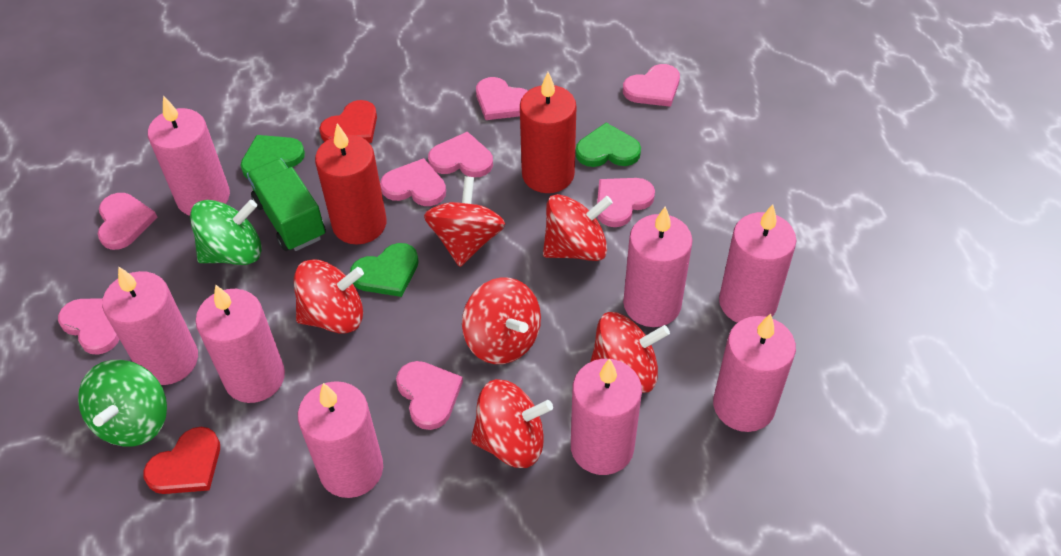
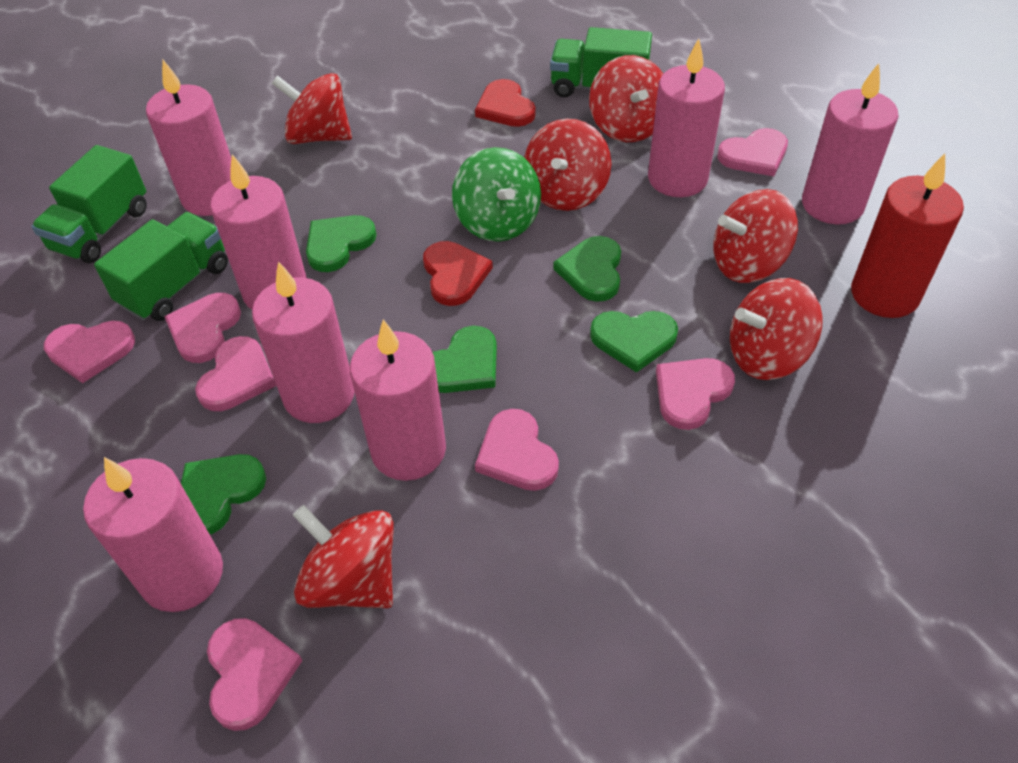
green heart: 3 -> 5
green spinning top: 2 -> 1
green truck: 1 -> 3
pink candle: 8 -> 7
pink heart: 8 -> 7
red candle: 2 -> 1

